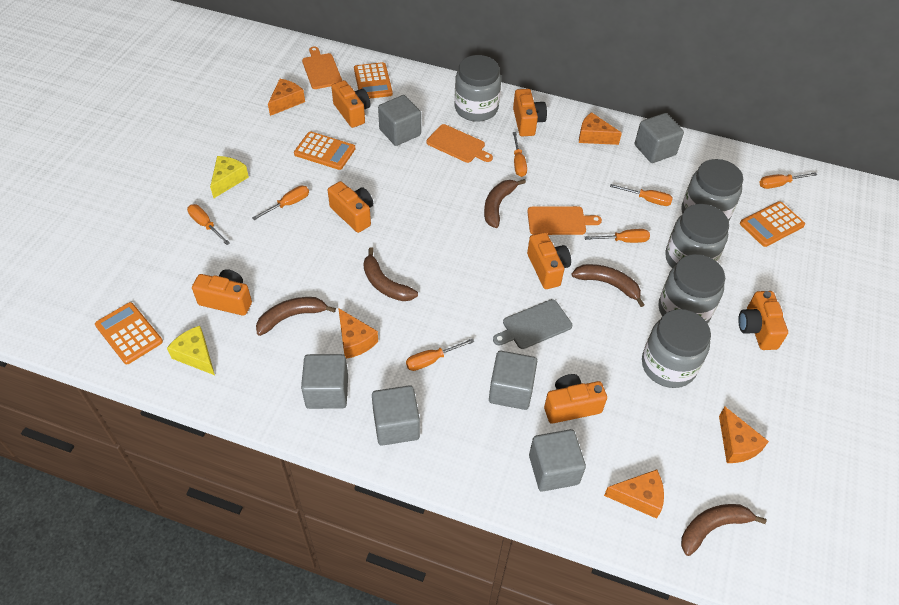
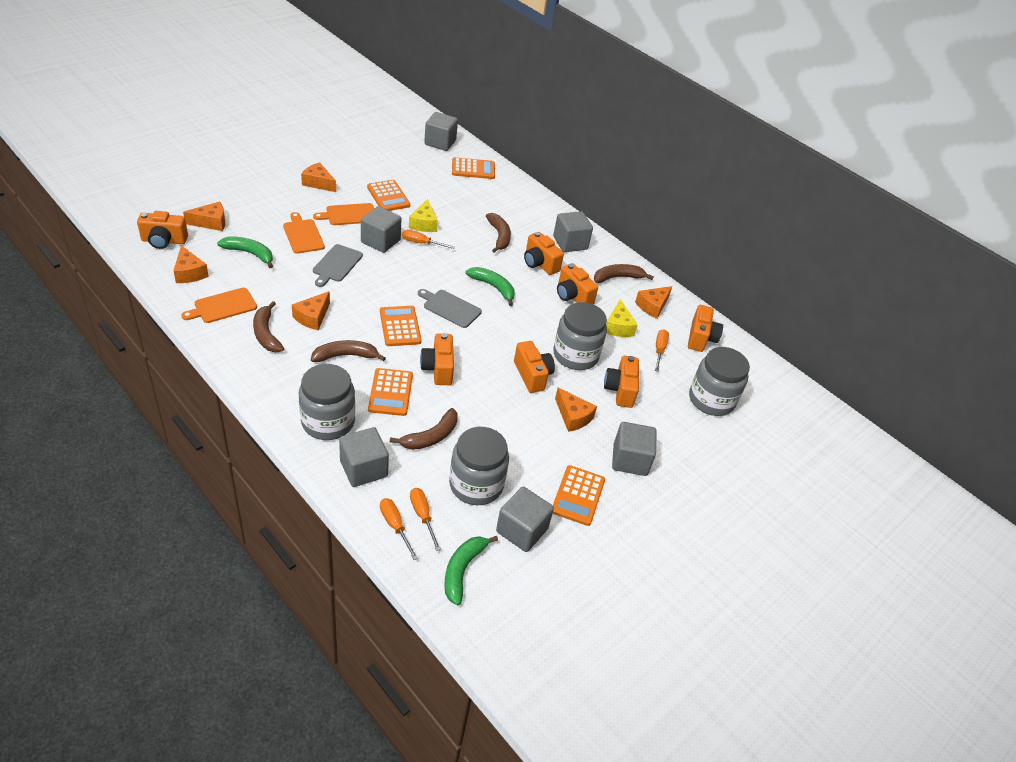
green banana: 0 -> 3
grey cutting board: 1 -> 2
grey jar: 5 -> 4
orange calculator: 4 -> 5
orange cheese: 5 -> 6
orange screwdriver: 7 -> 4

